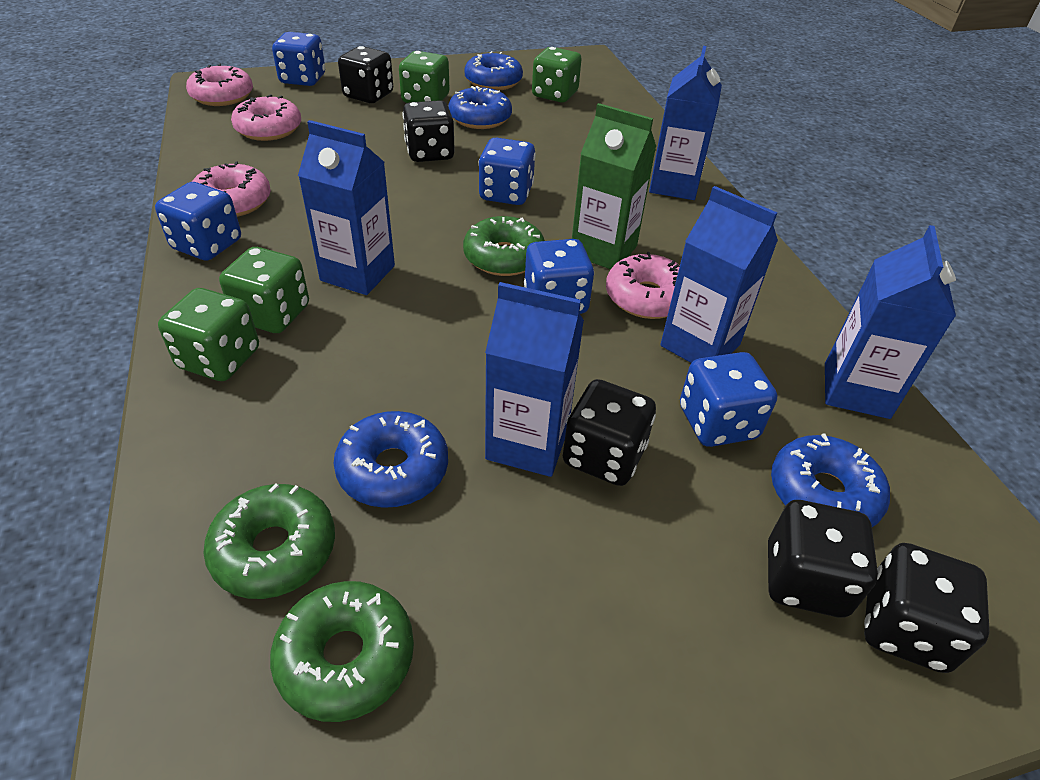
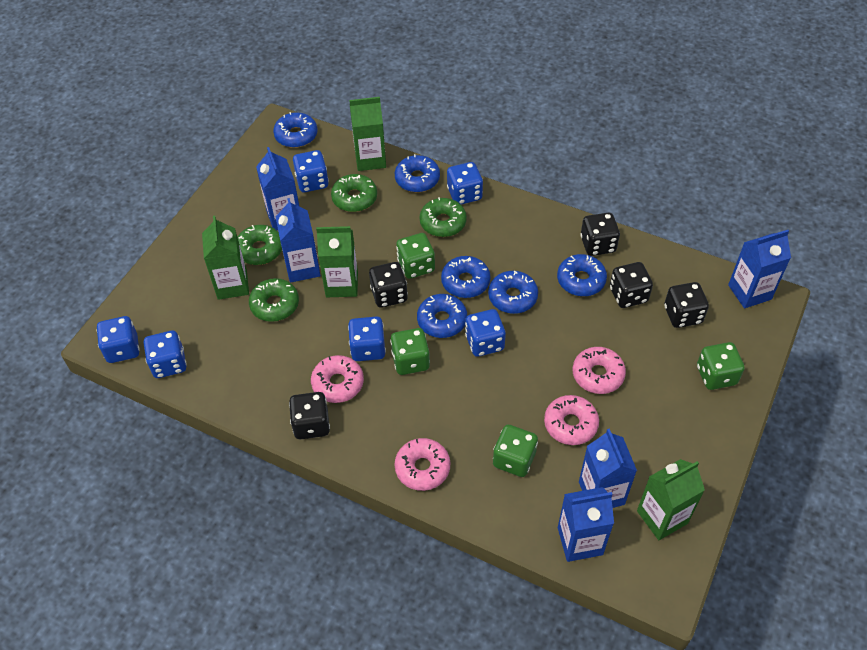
blue dice: 5 -> 6
blue donut: 4 -> 6
green carton: 1 -> 4
green donut: 3 -> 4

